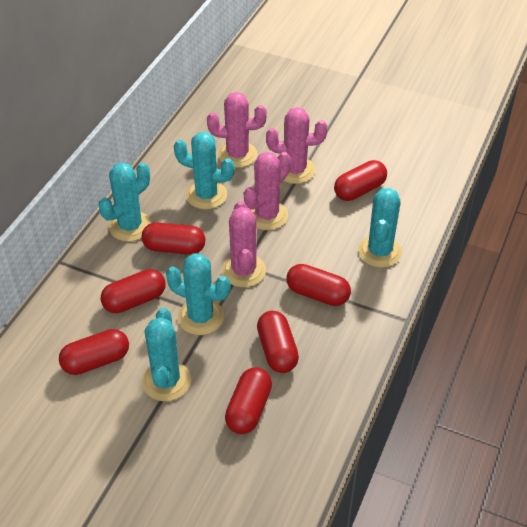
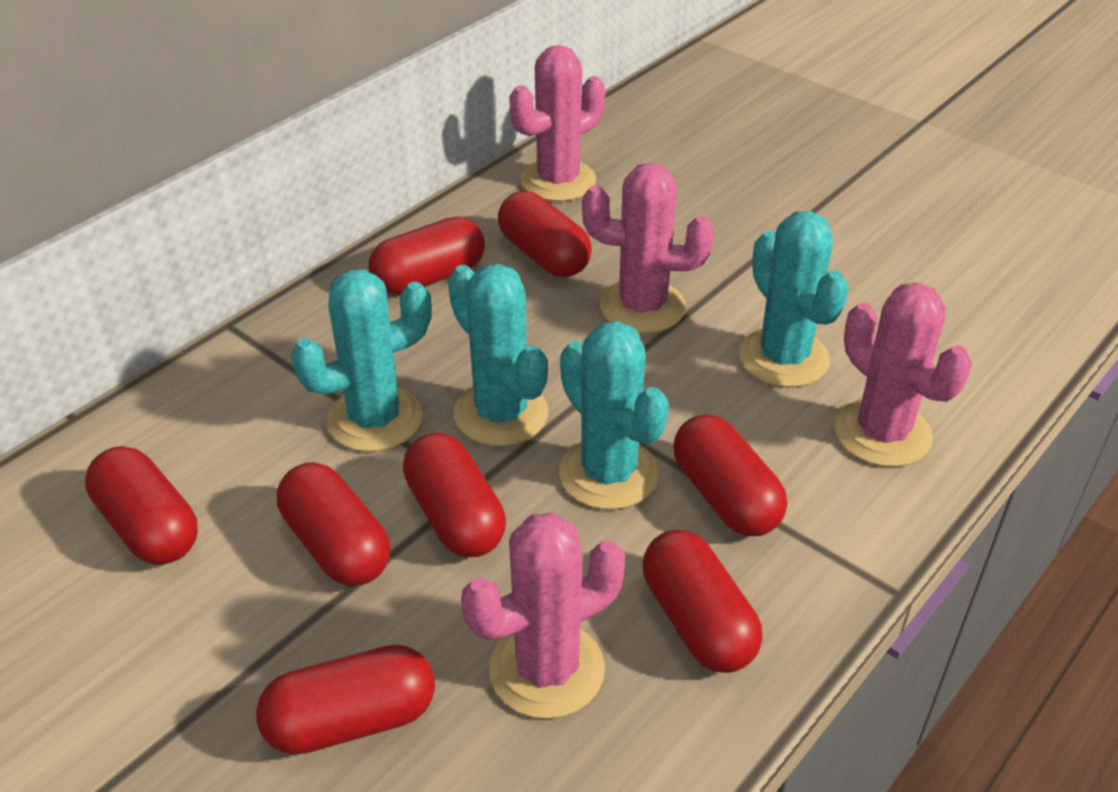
red capsule: 7 -> 8
turquoise cactus: 5 -> 4

